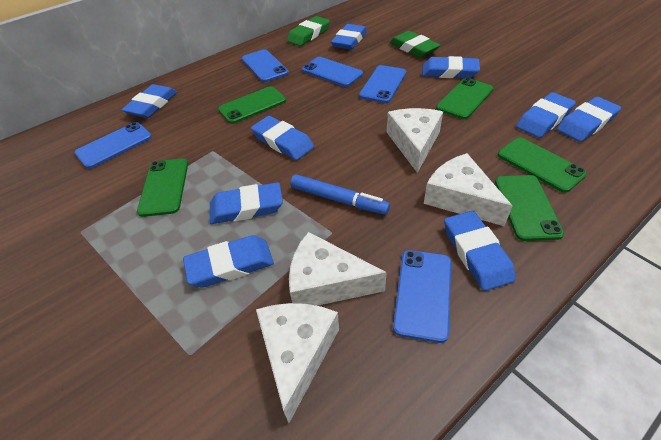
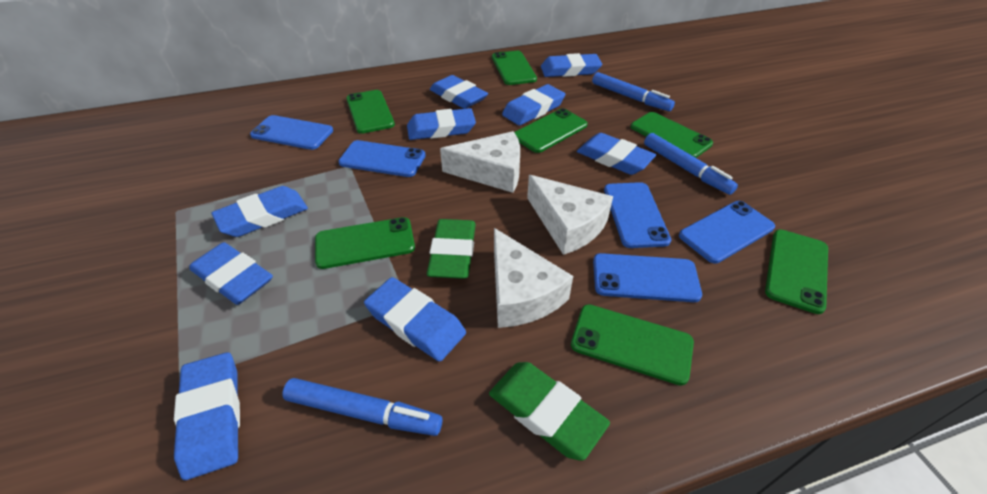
blue marker: 1 -> 3
green phone: 5 -> 7
white cheese: 4 -> 3

